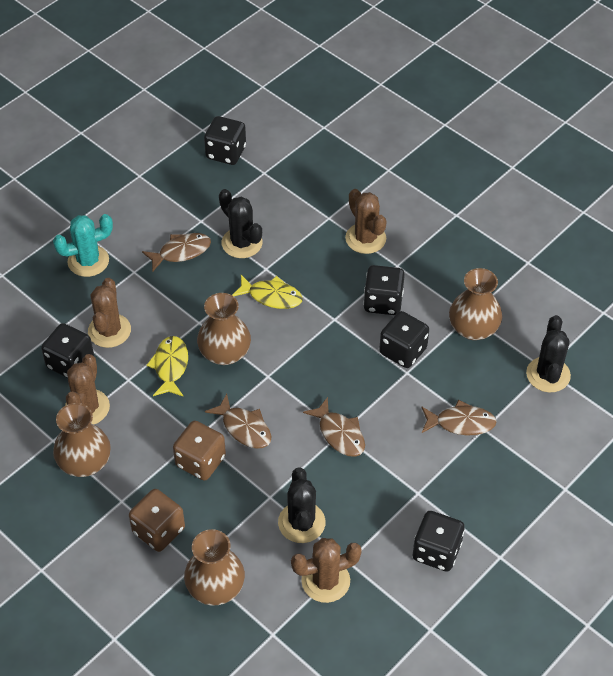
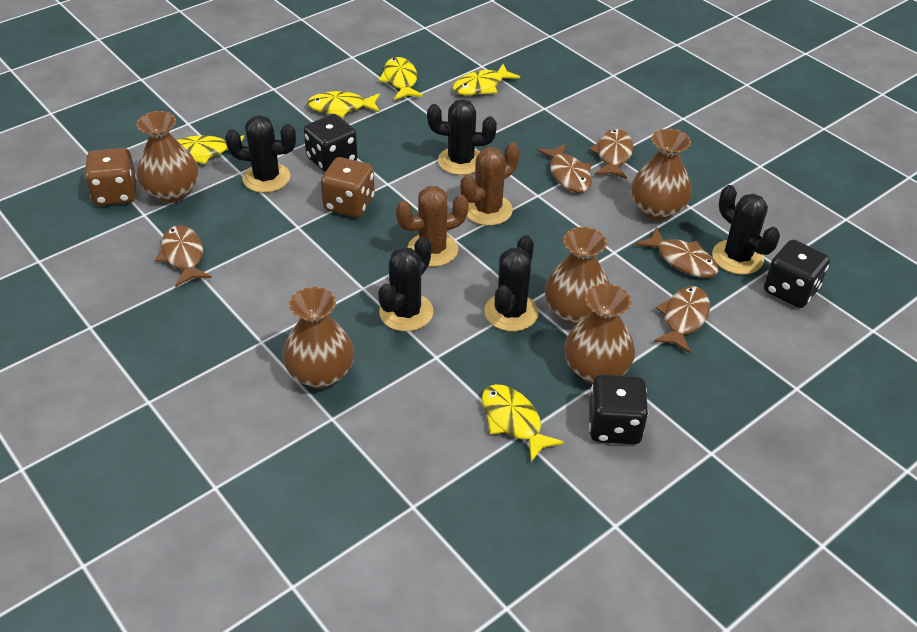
black cactus: 3 -> 5
black dice: 5 -> 3
brown cactus: 4 -> 2
brown fish: 4 -> 5
brown vase: 4 -> 5
turquoise cactus: 1 -> 0
yellow fish: 2 -> 5

